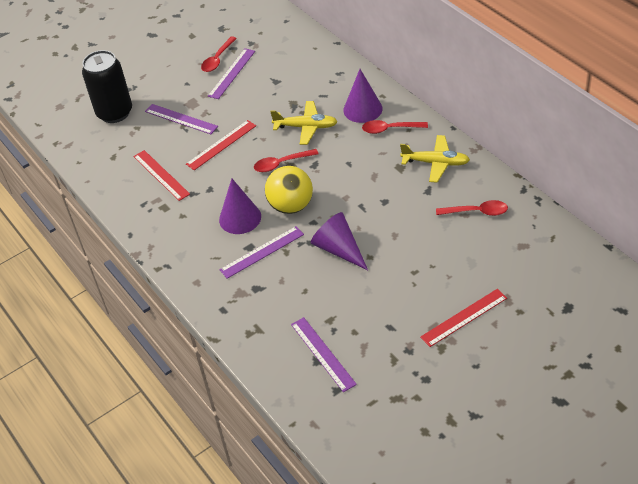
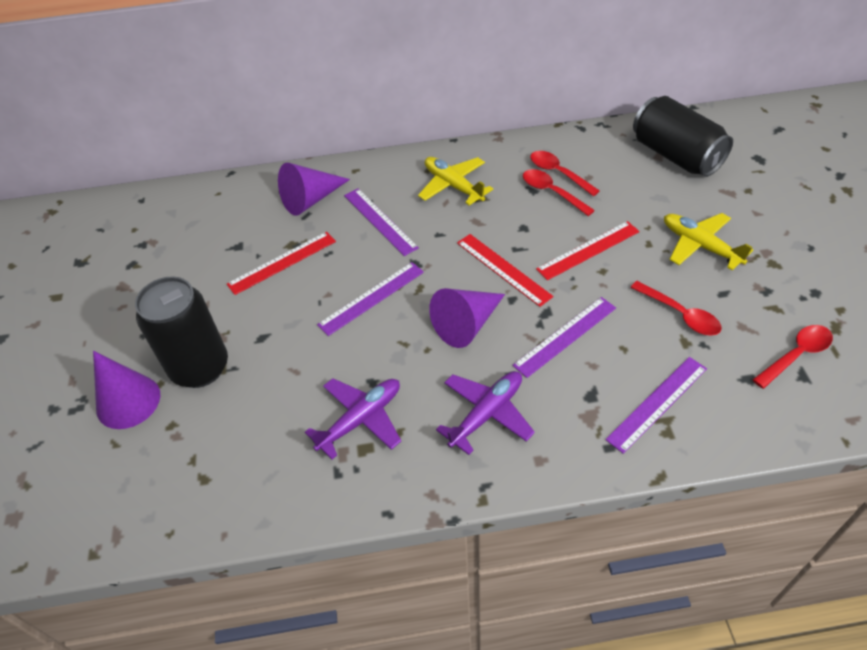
black can: 1 -> 2
purple plane: 0 -> 2
yellow ball: 1 -> 0

